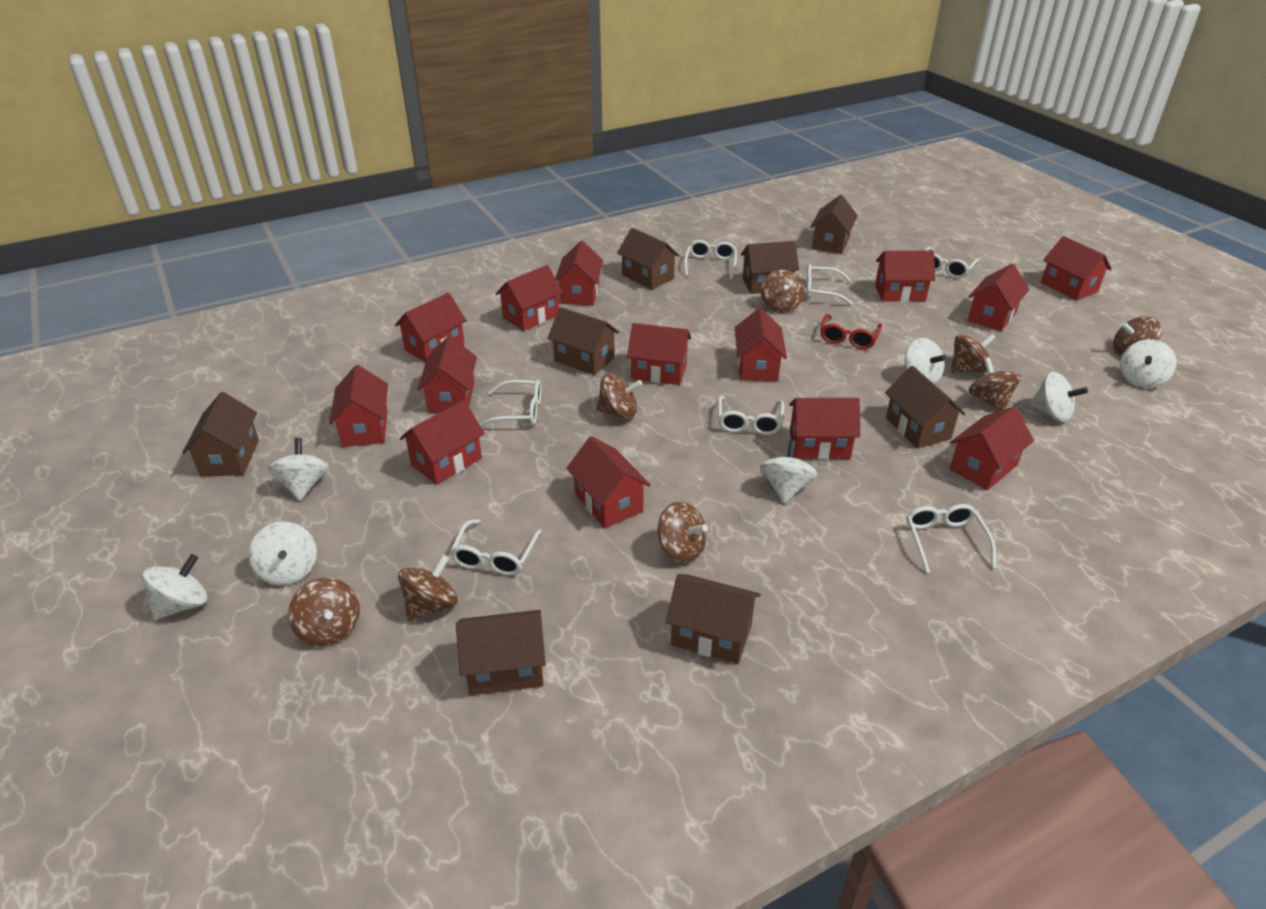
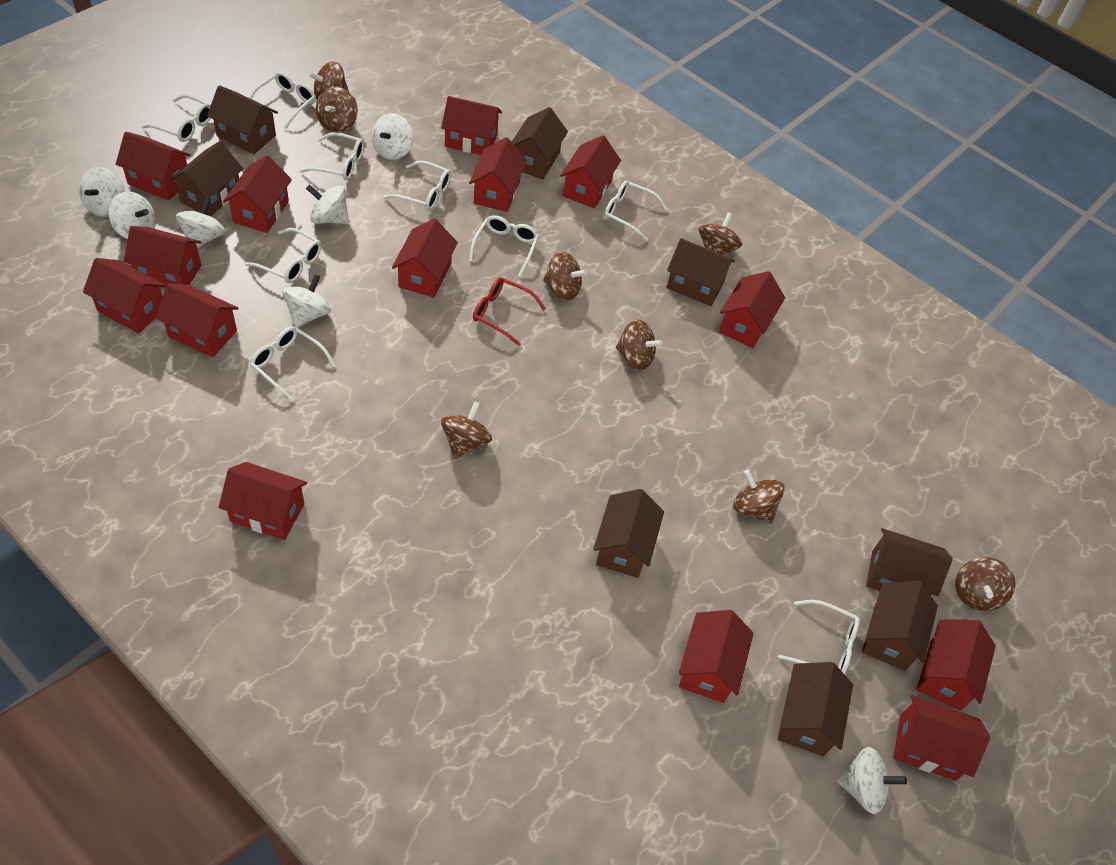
white glasses: 7 -> 9

